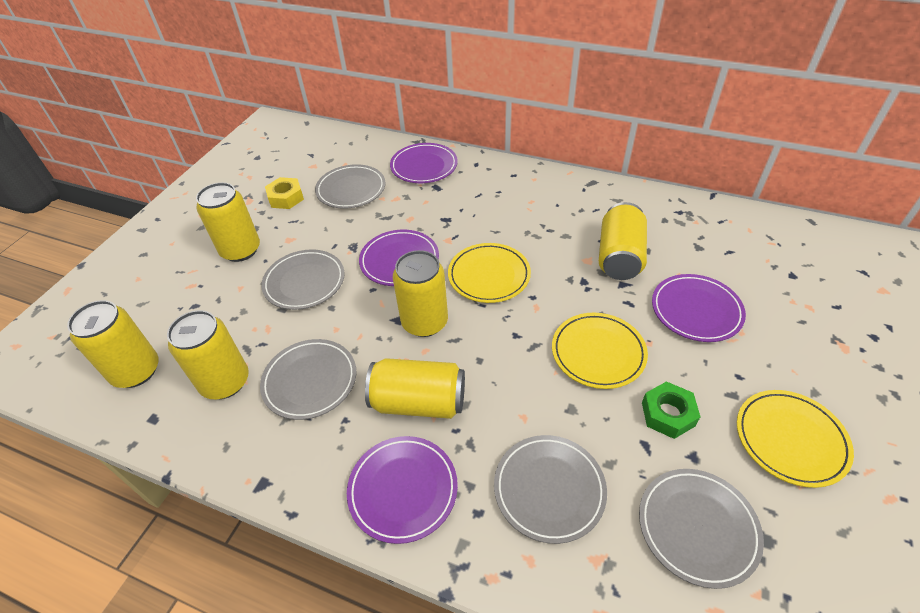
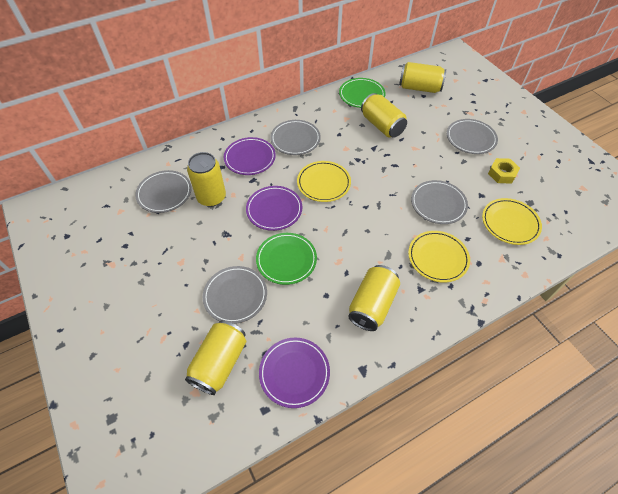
green nut: 1 -> 0
green plate: 0 -> 2
purple plate: 4 -> 3
yellow can: 6 -> 5

